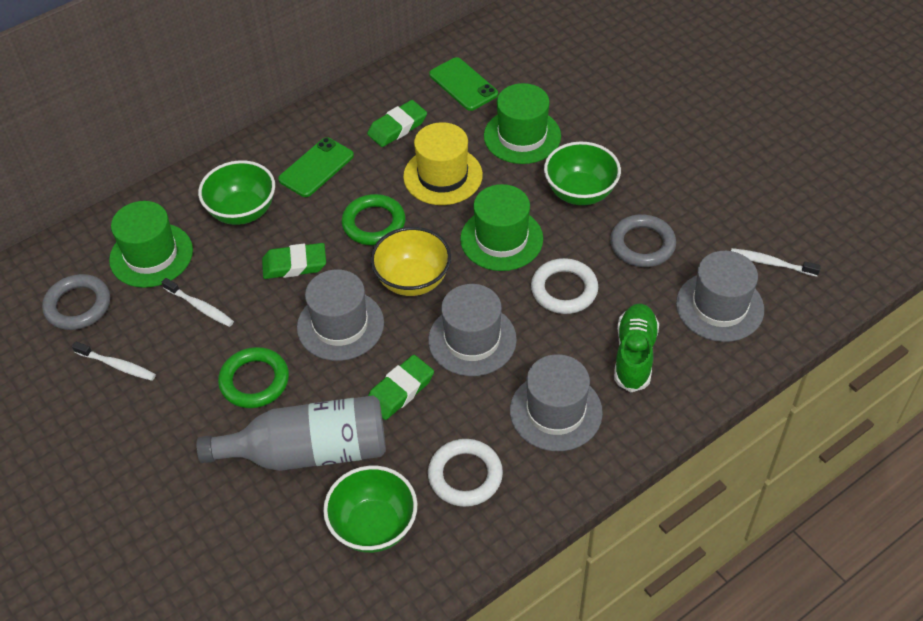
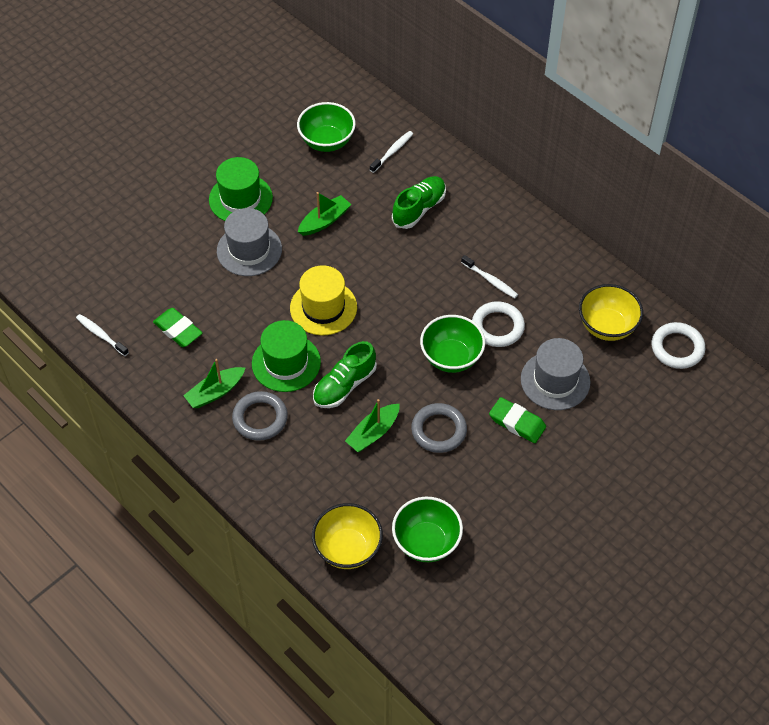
green boat: 0 -> 3
green eraser: 3 -> 2
green hat: 3 -> 2
green phone: 2 -> 0
green ring: 2 -> 0
green shoe: 1 -> 2
grey bottle: 1 -> 0
grey hat: 4 -> 2
yellow bowl: 1 -> 2

